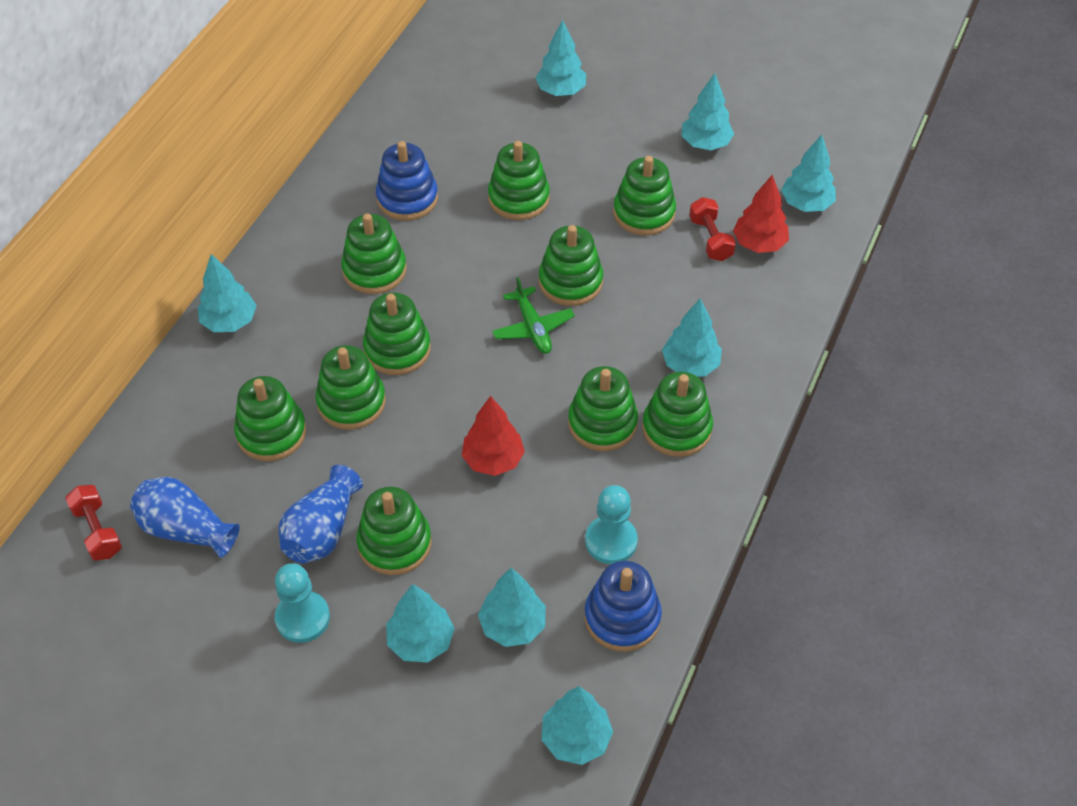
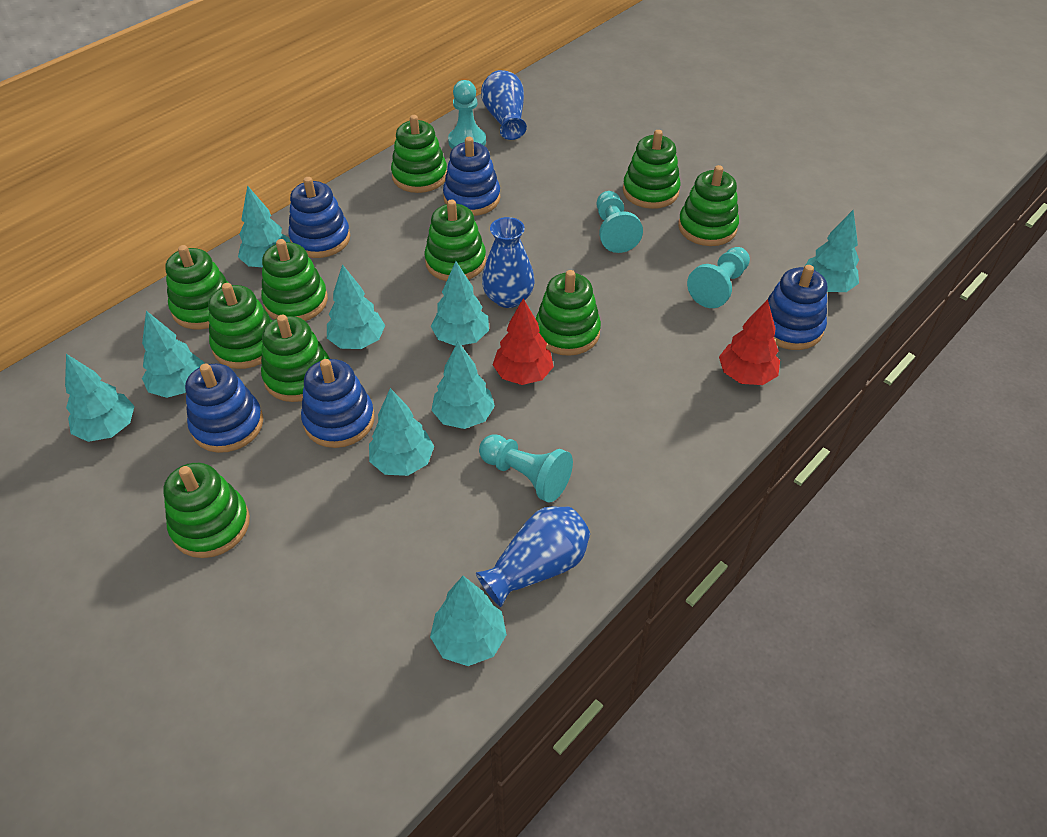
blue stacking toy: 2 -> 5
blue vase: 2 -> 3
green plane: 1 -> 0
red dumbbell: 2 -> 0
turquoise pawn: 2 -> 4
turquoise tree: 8 -> 9

